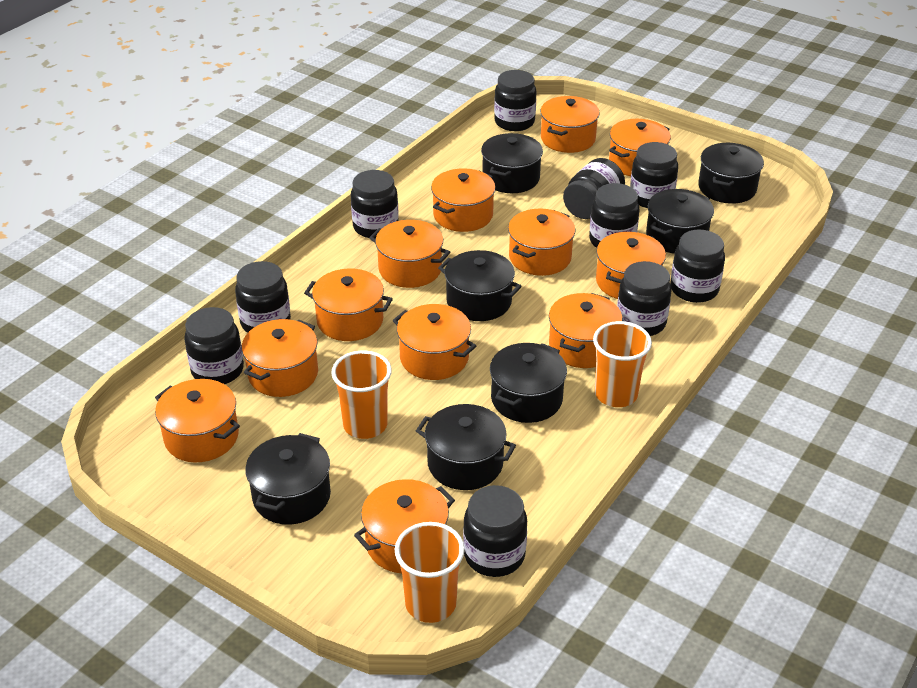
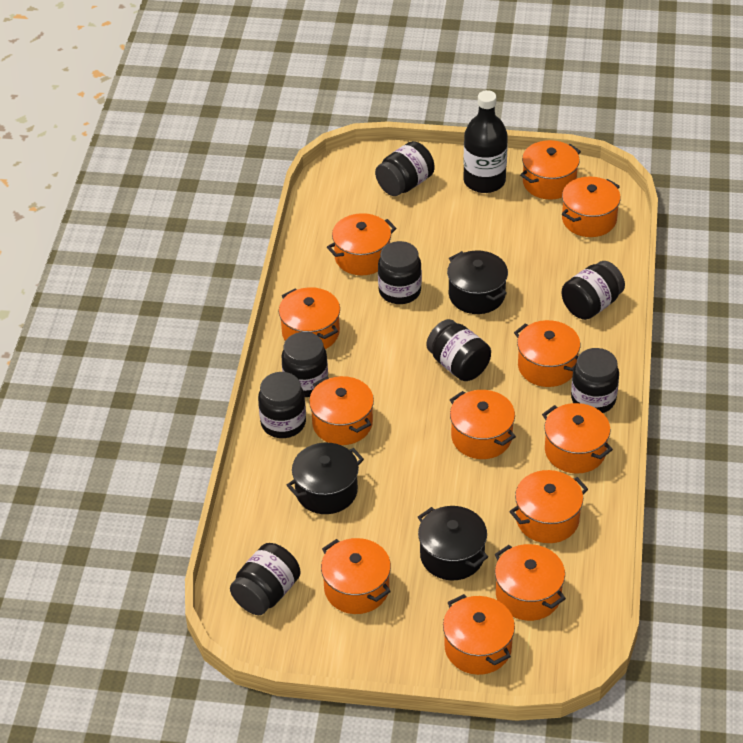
black bottle: 0 -> 1
black jar: 10 -> 8
black pot: 7 -> 3
orange cup: 3 -> 0

